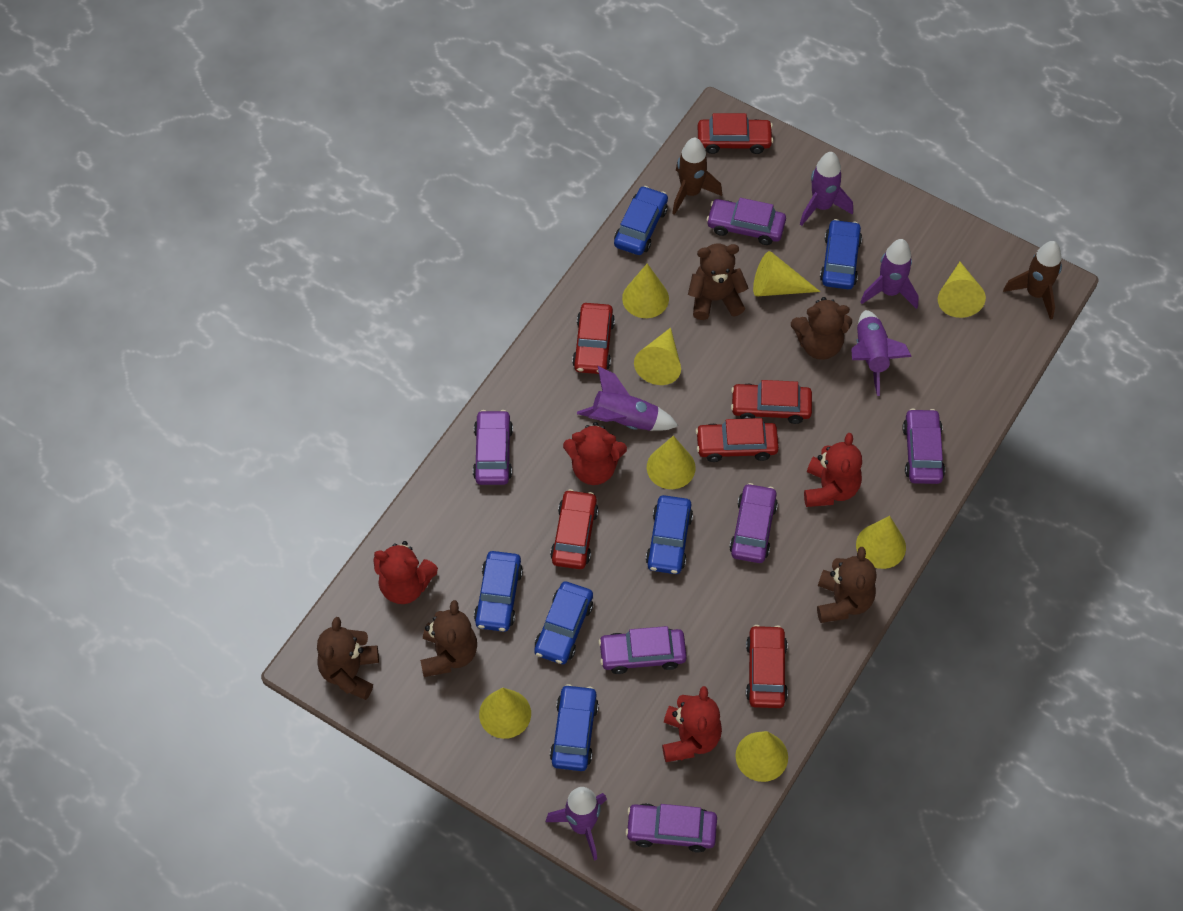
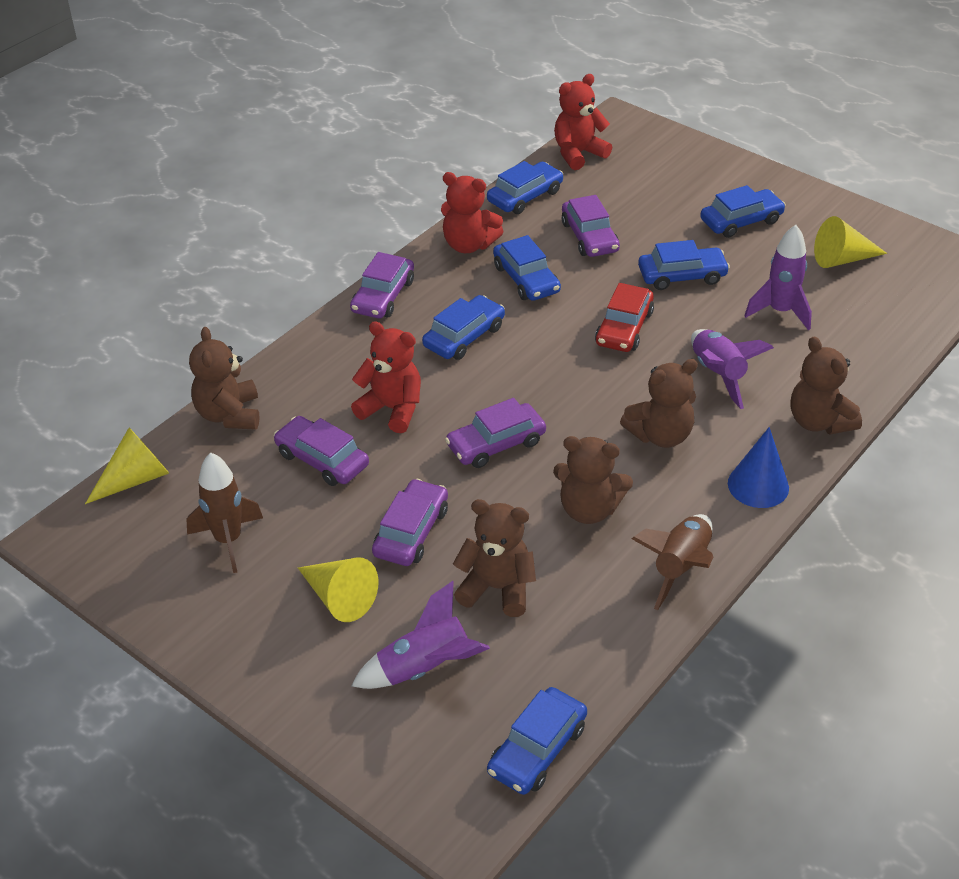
blue cone: 0 -> 1
purple car: 6 -> 5
purple rocket: 5 -> 3
red car: 6 -> 1
red teddy bear: 4 -> 3
yellow cone: 8 -> 3

